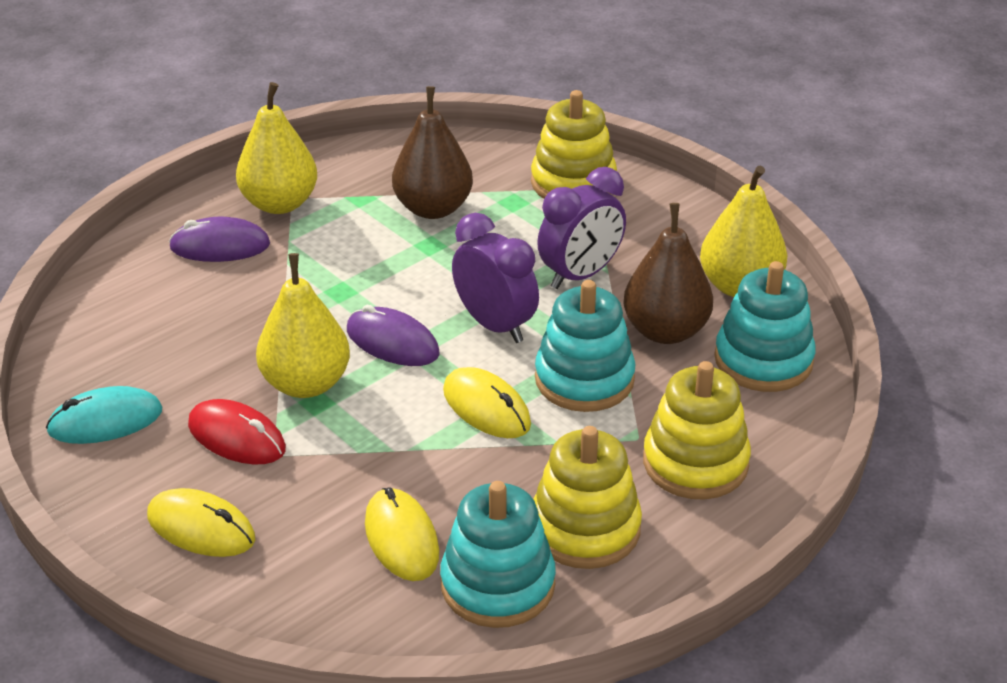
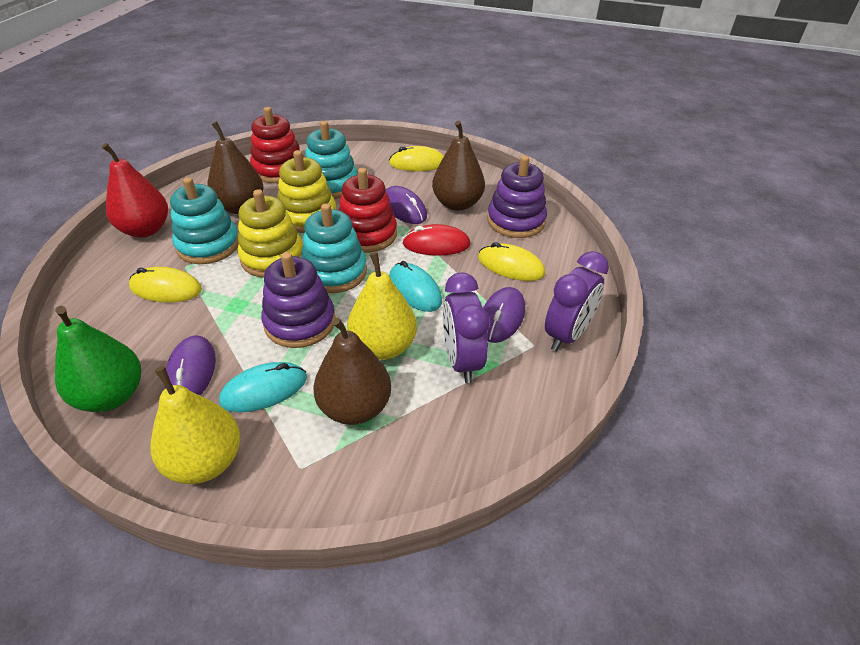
brown pear: 2 -> 3
green pear: 0 -> 1
purple mouse: 2 -> 3
purple stacking toy: 0 -> 2
red pear: 0 -> 1
red stacking toy: 0 -> 2
turquoise mouse: 1 -> 2
yellow pear: 3 -> 2
yellow stacking toy: 3 -> 2

